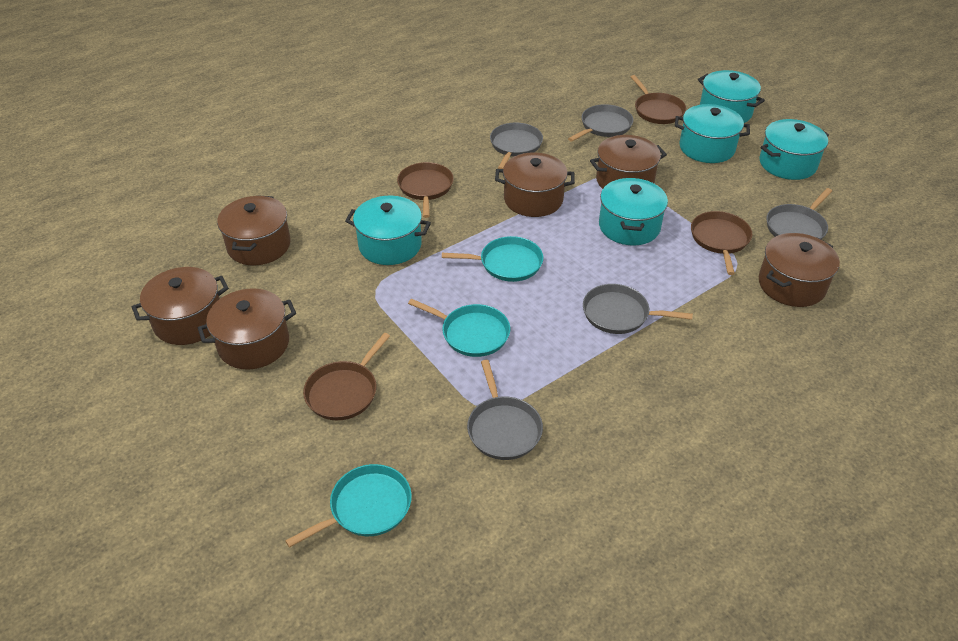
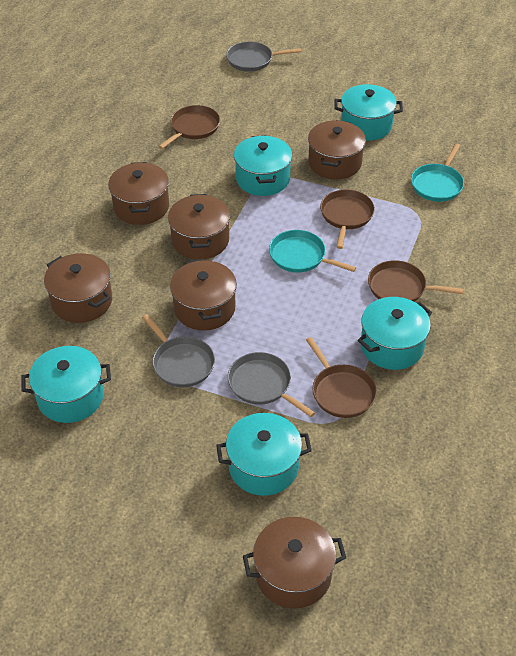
grey pan: 5 -> 3
turquoise pan: 3 -> 2

